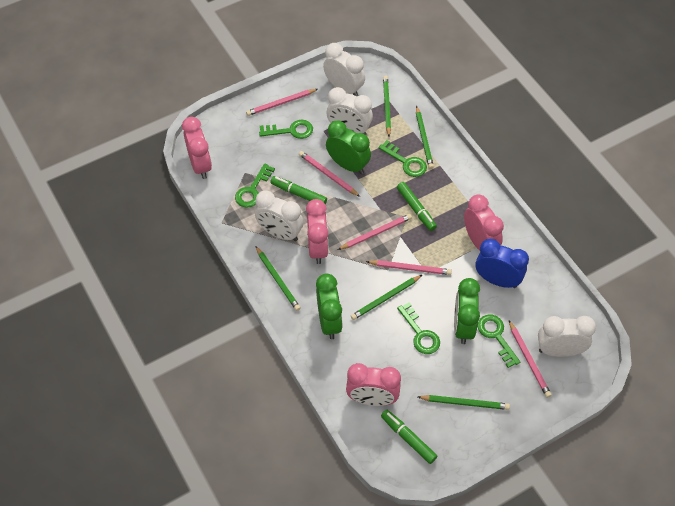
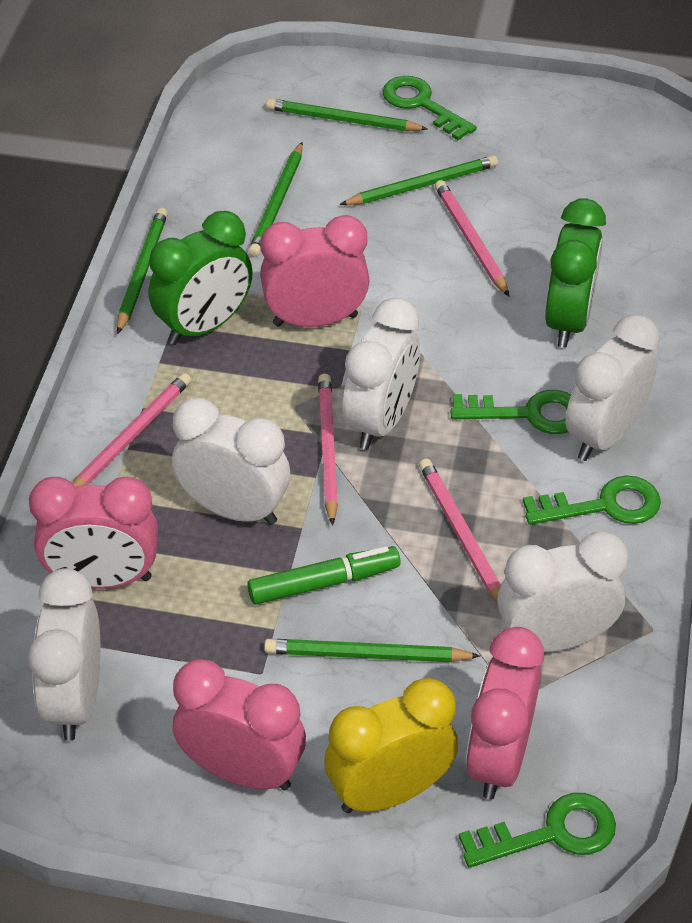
blue clock: 1 -> 0
green clock: 3 -> 2
green key: 5 -> 4
green marker: 3 -> 1
pink pencil: 5 -> 4
white clock: 4 -> 5
yellow clock: 0 -> 1

